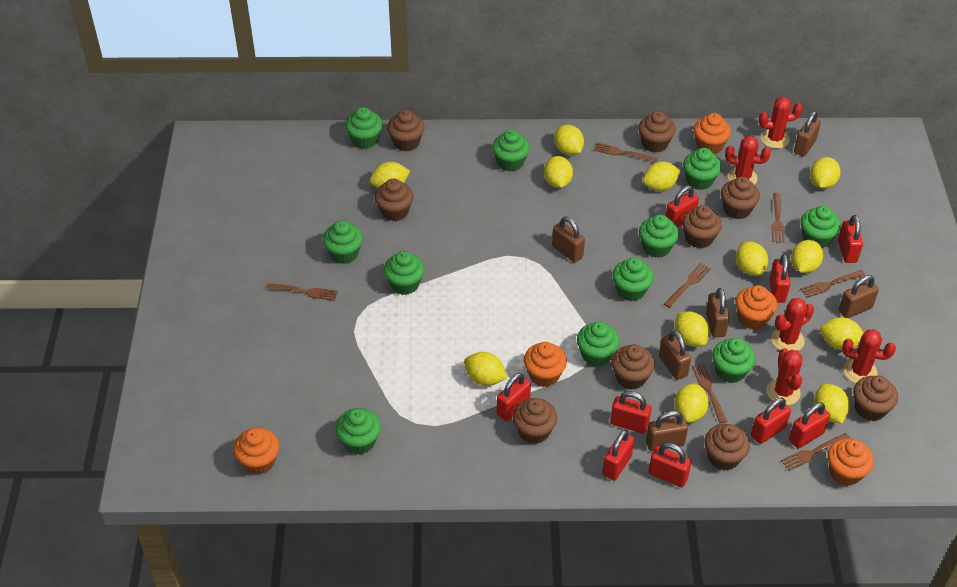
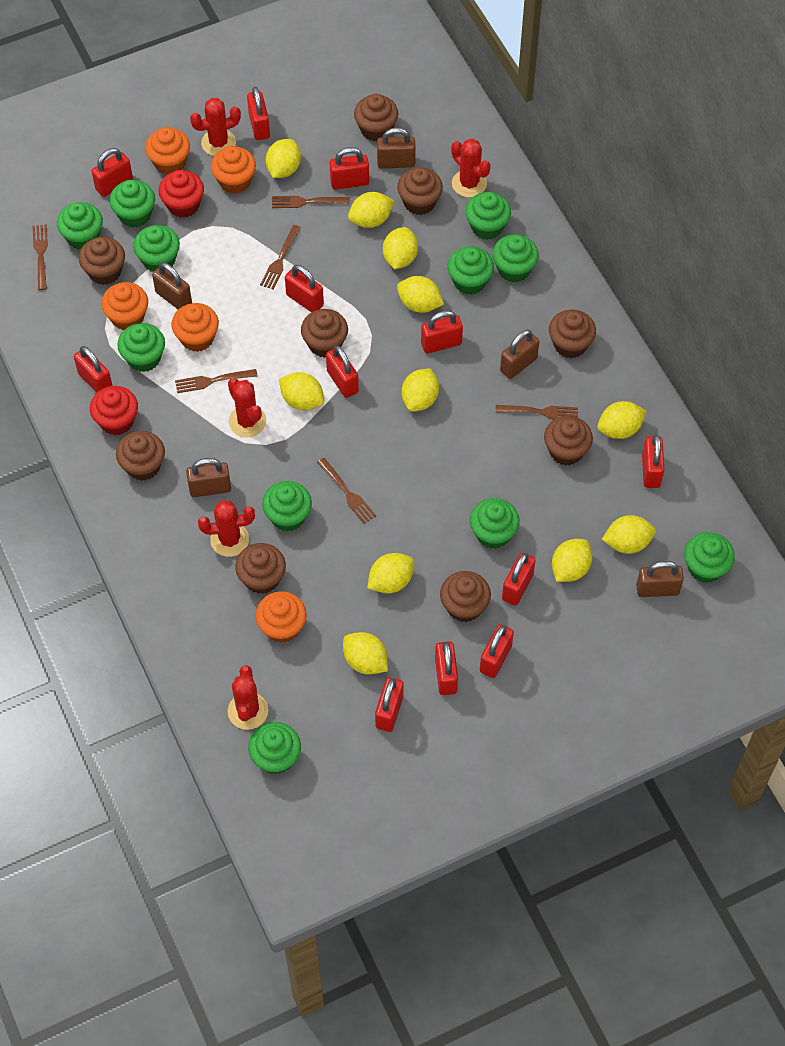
brown fork: 7 -> 6
brown padlock: 6 -> 5
red cupcake: 0 -> 2
red padlock: 9 -> 12
yellow lemon: 12 -> 11

